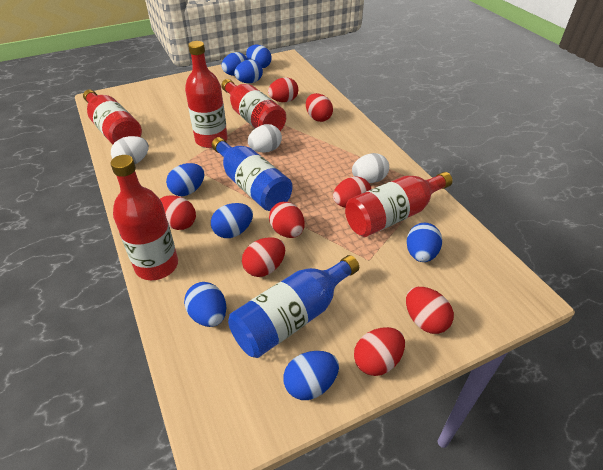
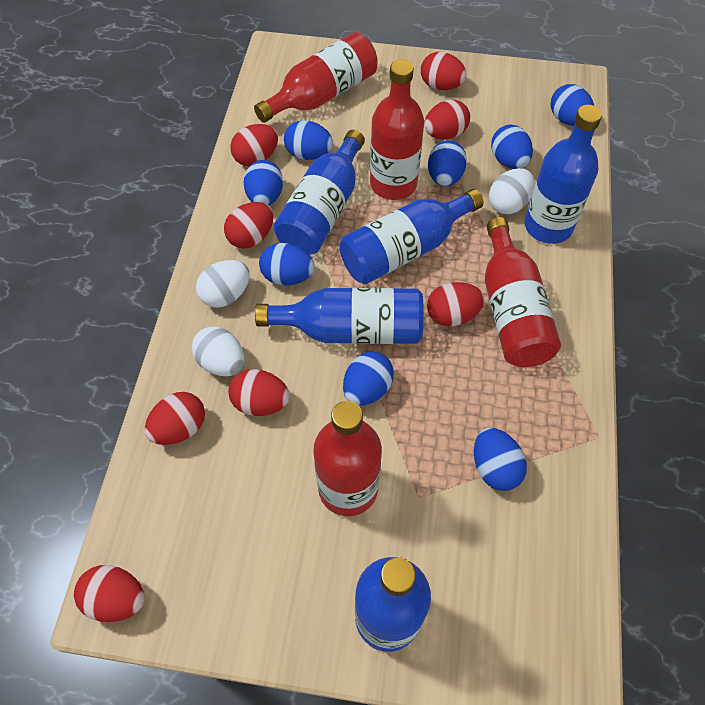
blue bottle: 2 -> 5
red bottle: 5 -> 4

